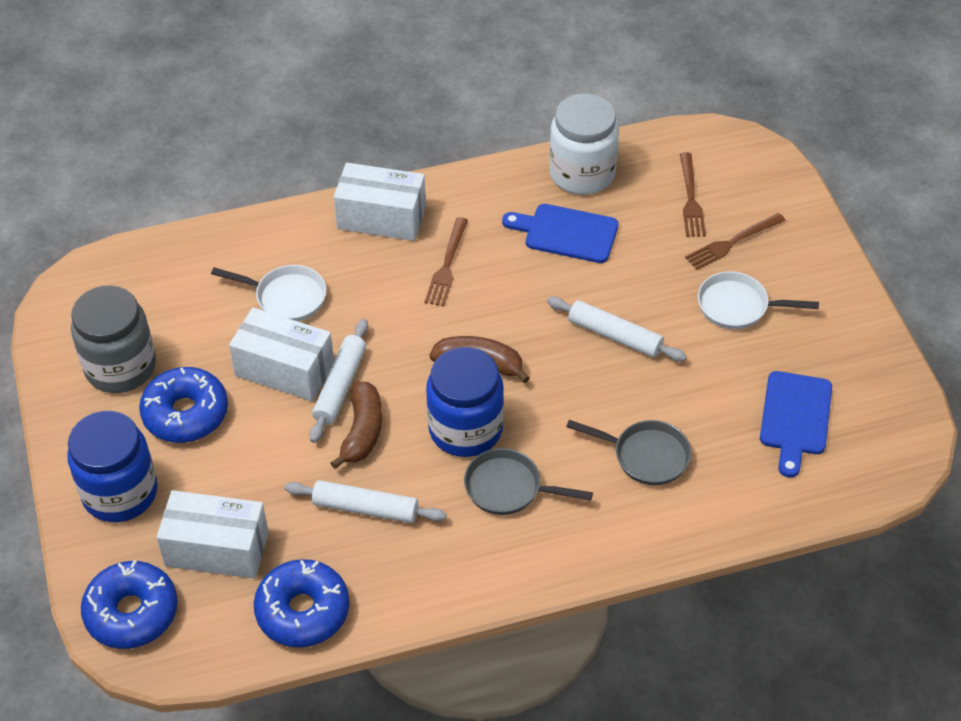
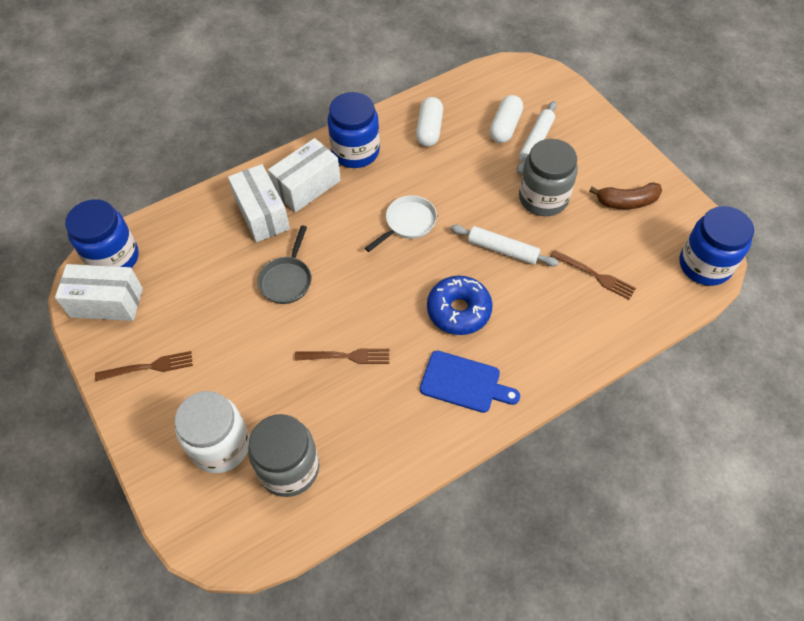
blue cutting board: 2 -> 1
blue donut: 3 -> 1
blue jar: 2 -> 3
brown banana: 2 -> 1
grey jar: 1 -> 2
grey pan: 2 -> 1
white capsule: 0 -> 2
white pan: 2 -> 1
white rolling pin: 3 -> 2

